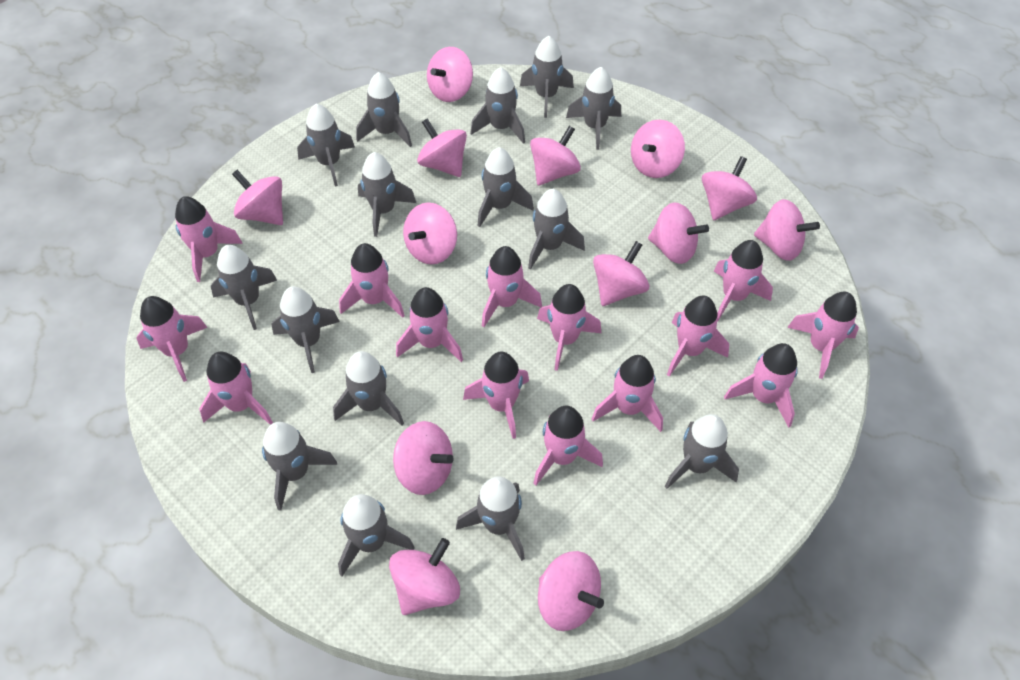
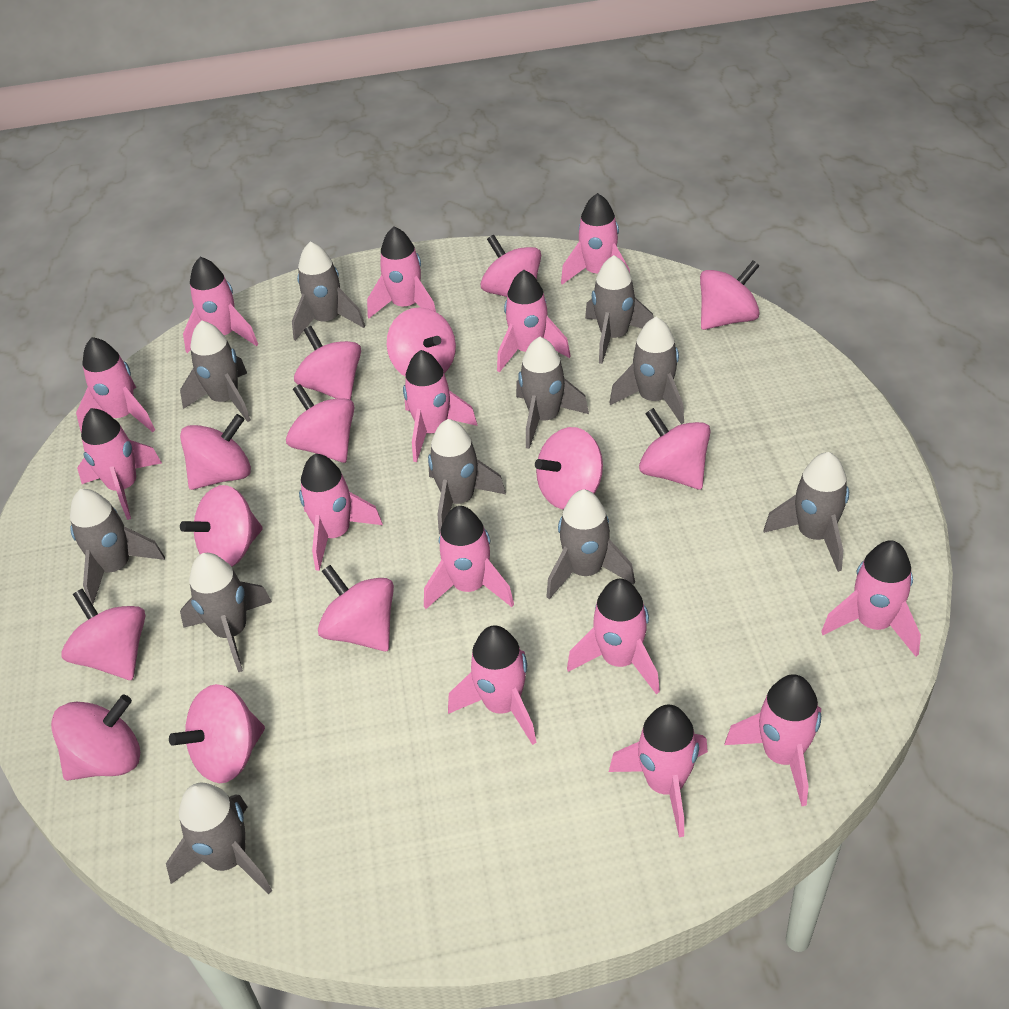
grey rocket: 15 -> 11

